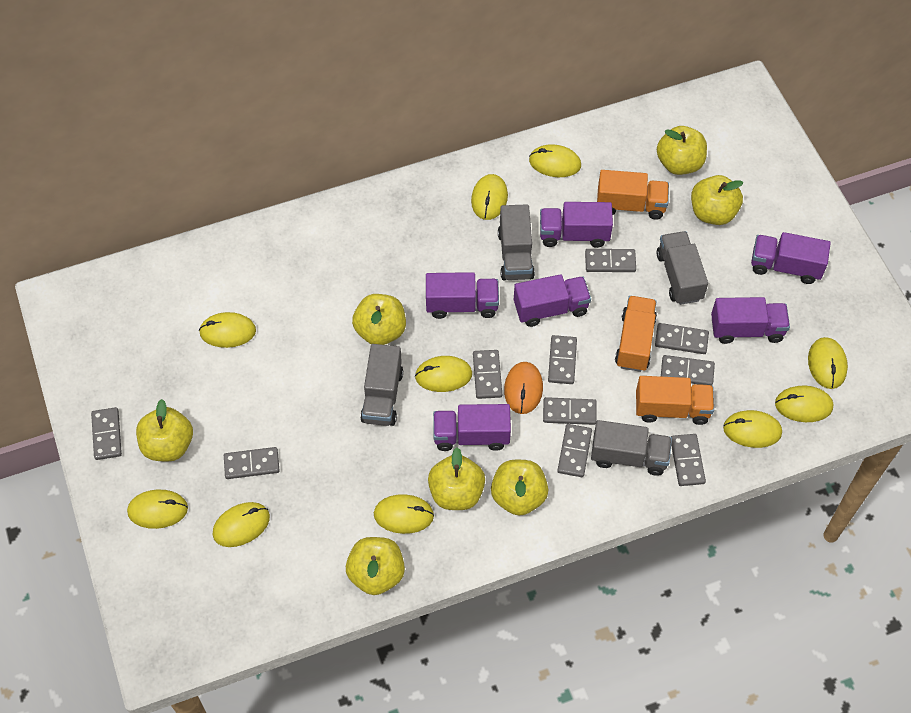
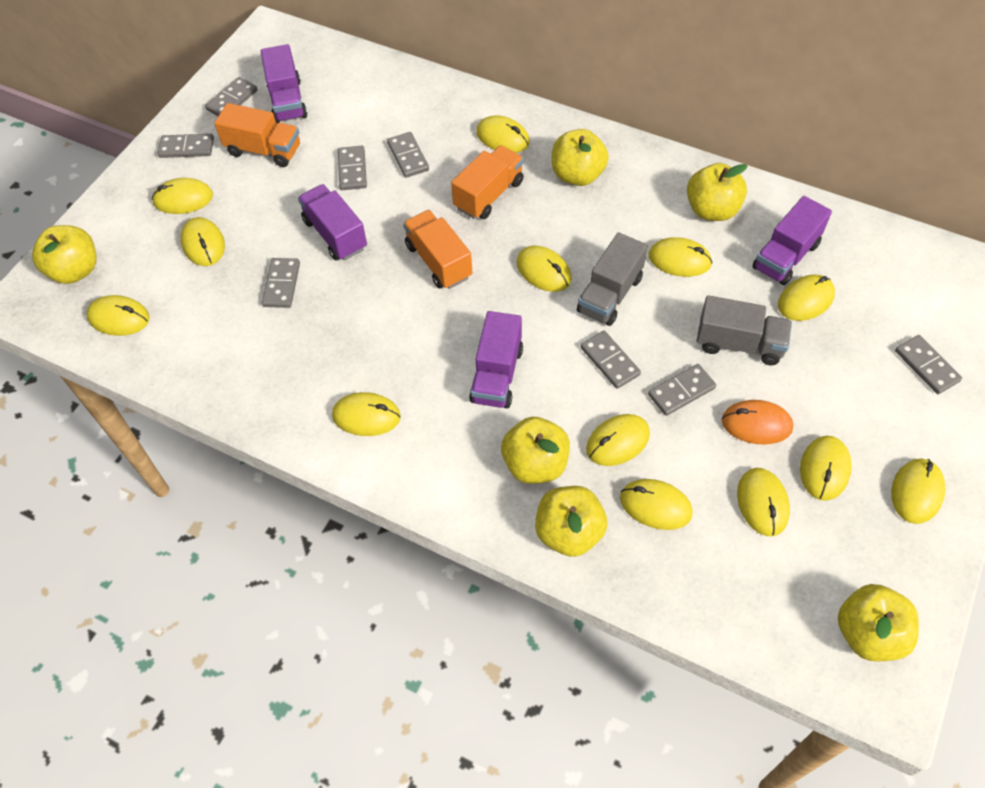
grey domino: 10 -> 8
grey truck: 4 -> 2
purple truck: 6 -> 4
yellow apple: 7 -> 6
yellow mouse: 10 -> 13

